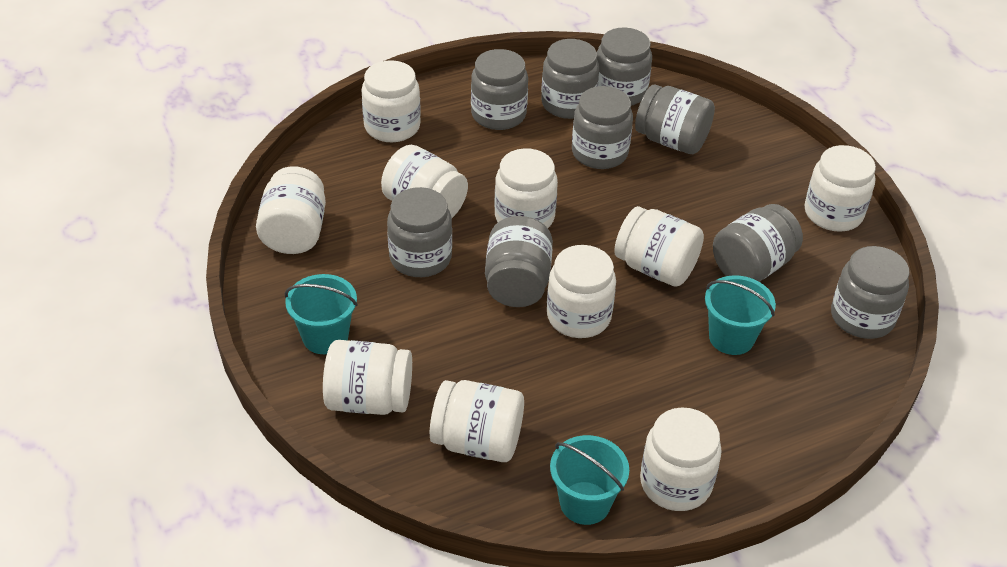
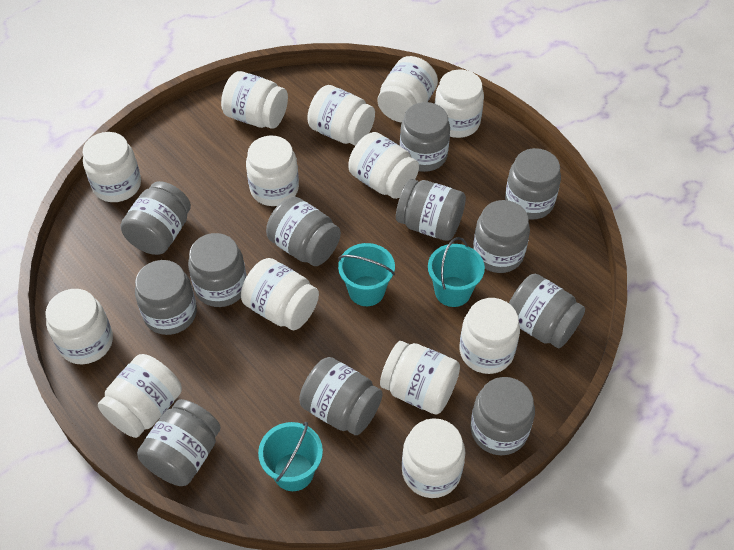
grey jar: 9 -> 12
white jar: 10 -> 13

